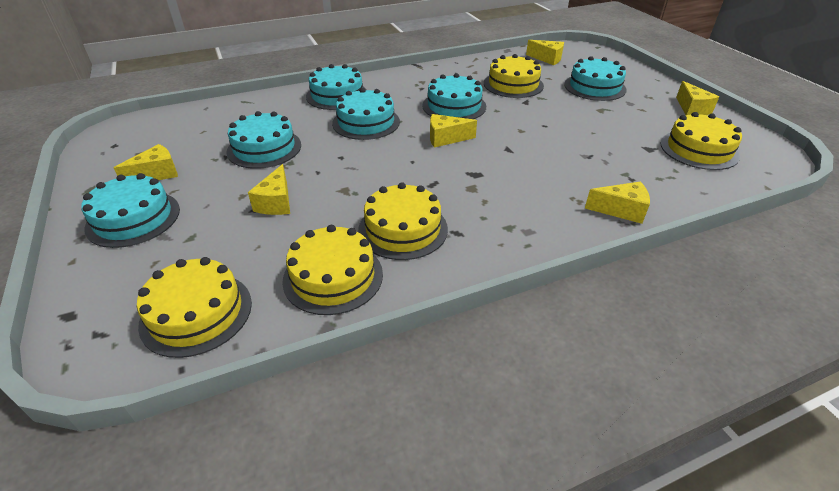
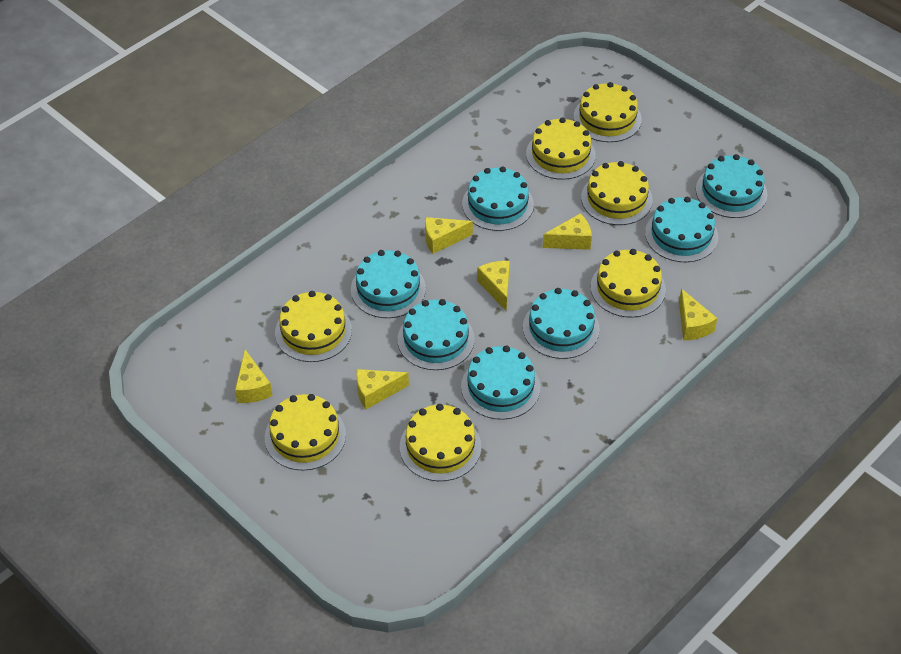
turquoise cake: 6 -> 7
yellow cake: 5 -> 7

